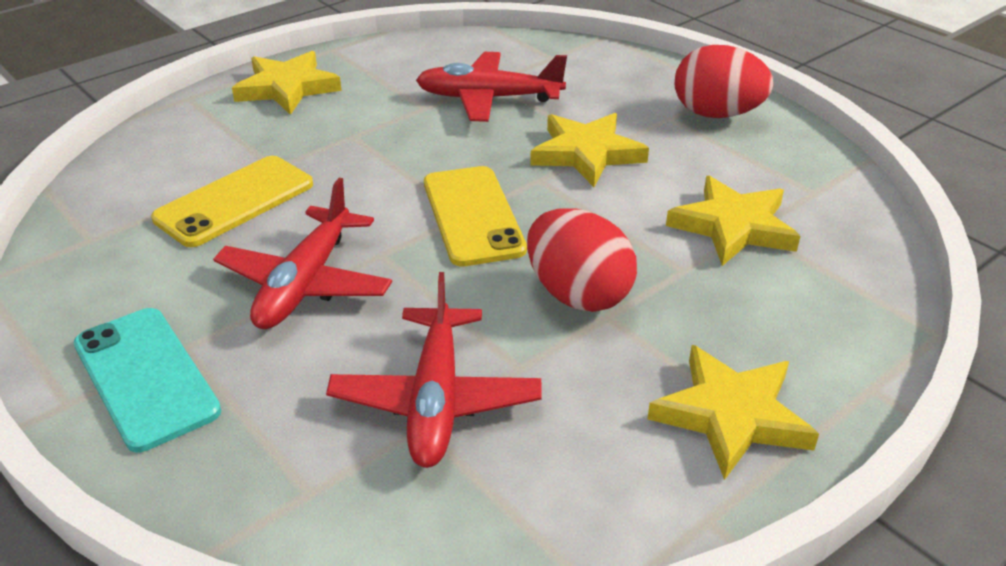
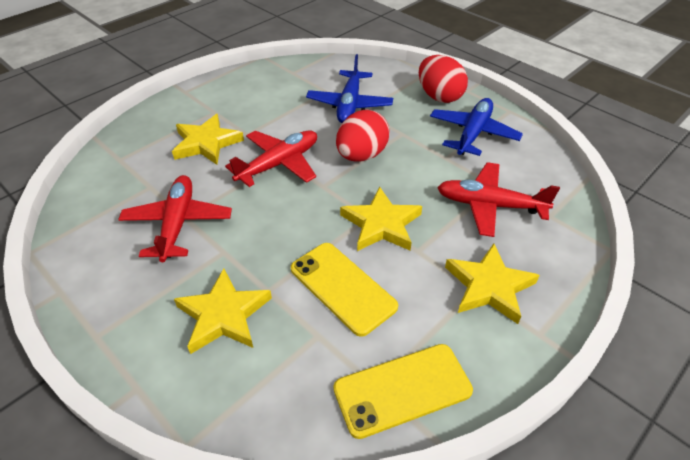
blue plane: 0 -> 2
turquoise phone: 1 -> 0

